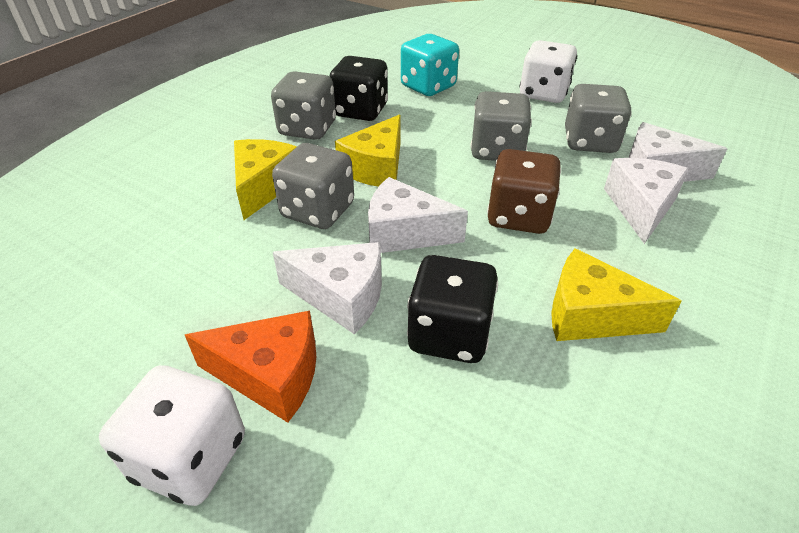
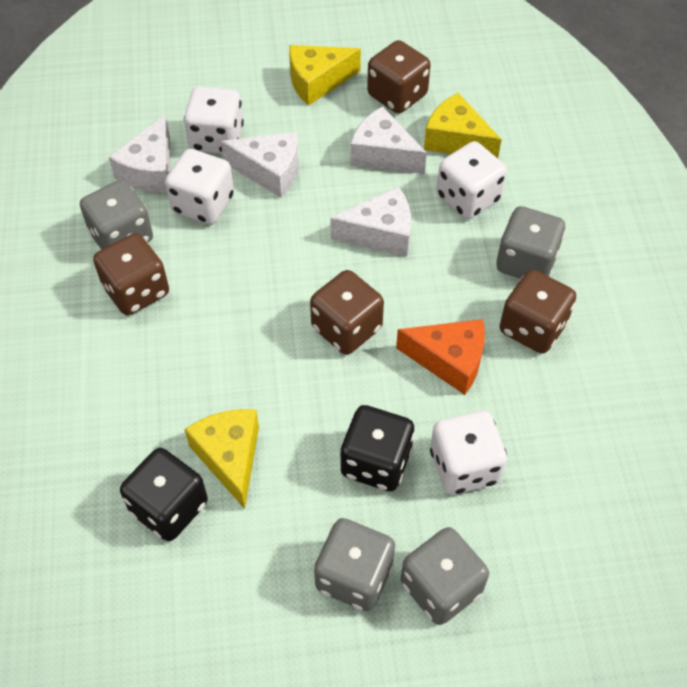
brown dice: 1 -> 4
turquoise dice: 1 -> 0
white dice: 2 -> 4

